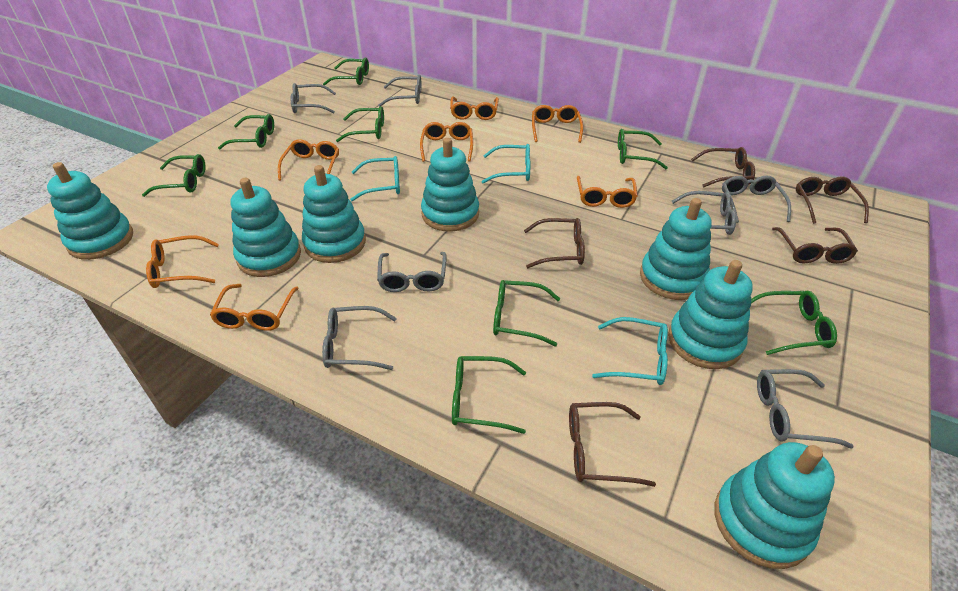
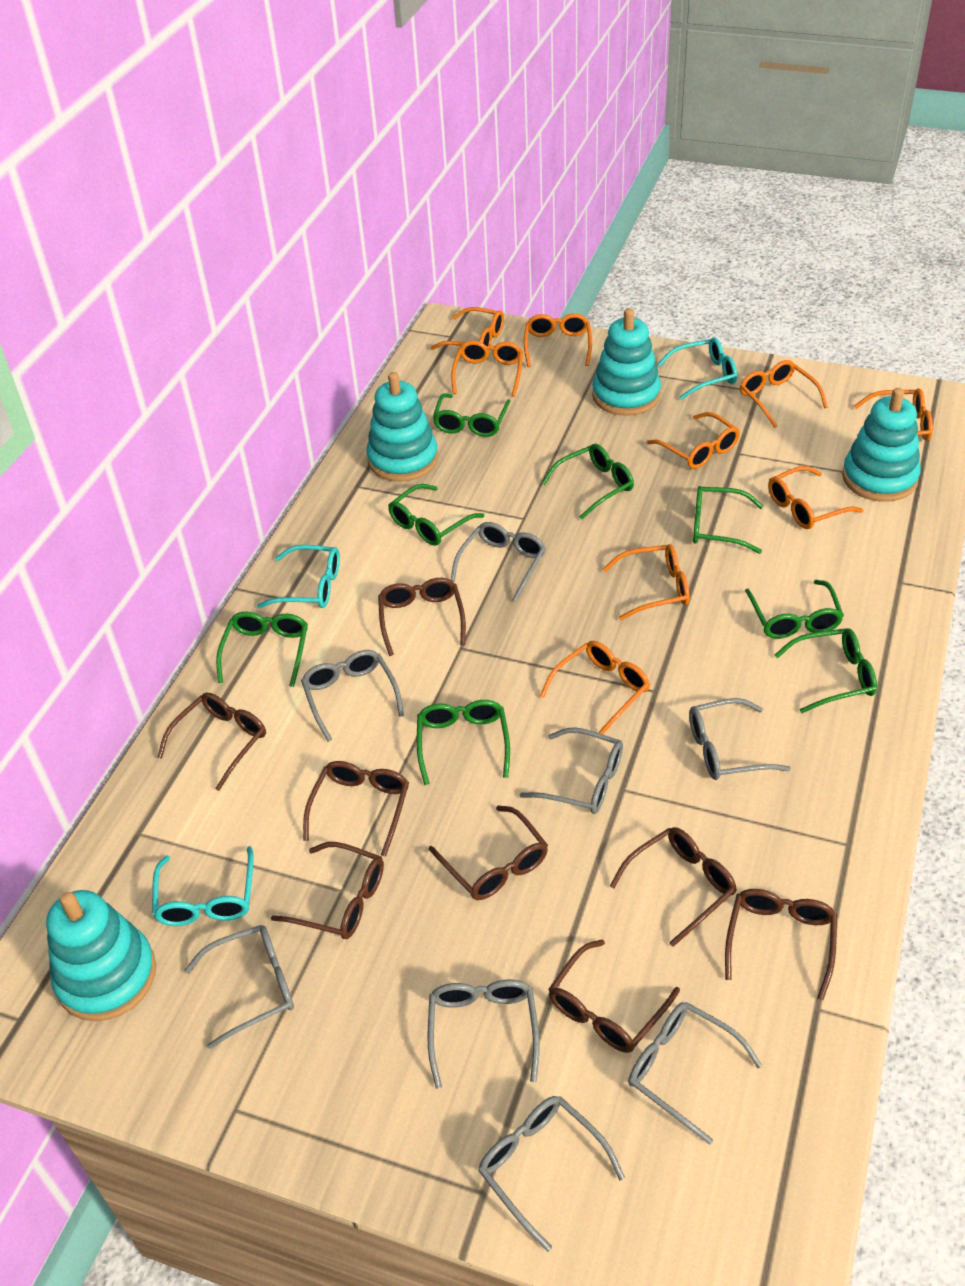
brown glasses: 5 -> 8
grey glasses: 7 -> 8
orange glasses: 7 -> 9
turquoise stacking toy: 7 -> 4

